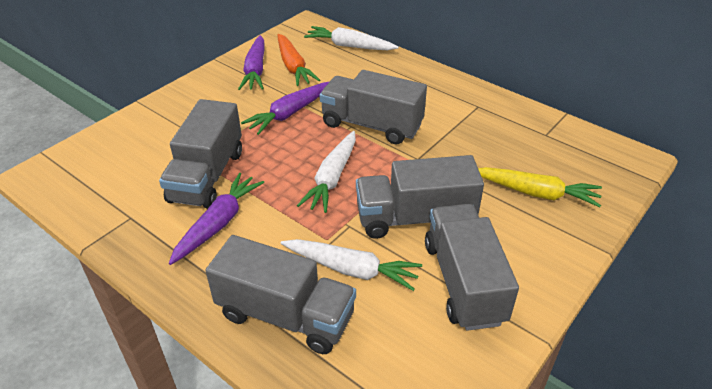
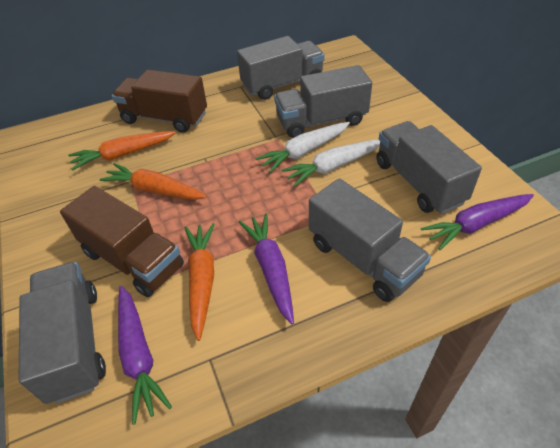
brown truck: 0 -> 2
orange carrot: 1 -> 3
white carrot: 3 -> 2
yellow carrot: 1 -> 0

